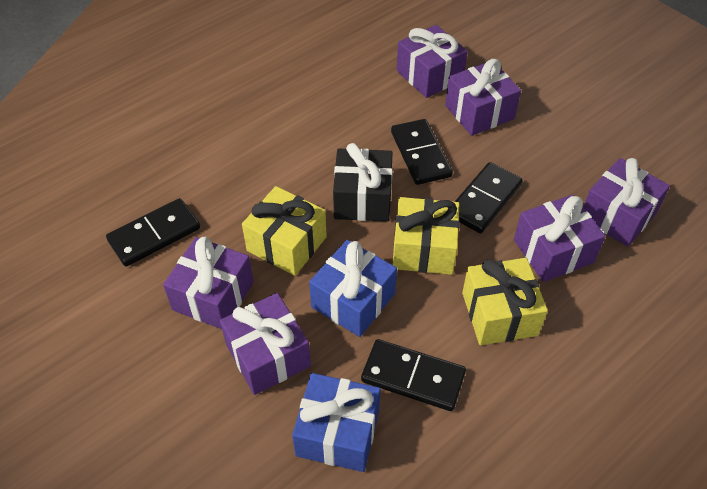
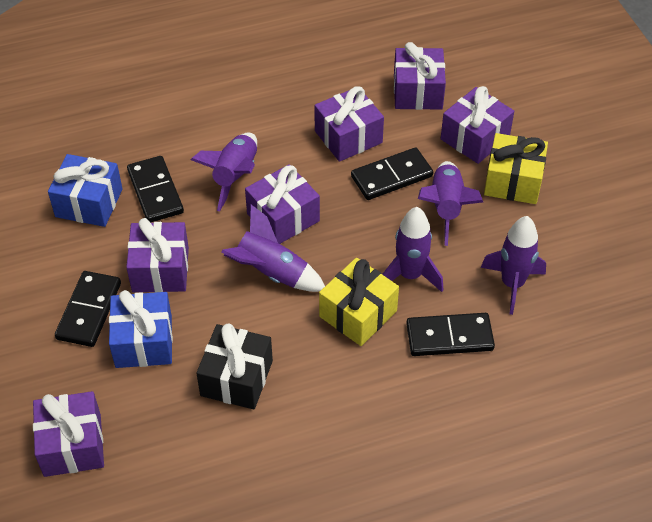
purple rocket: 0 -> 5
yellow gift: 3 -> 2

